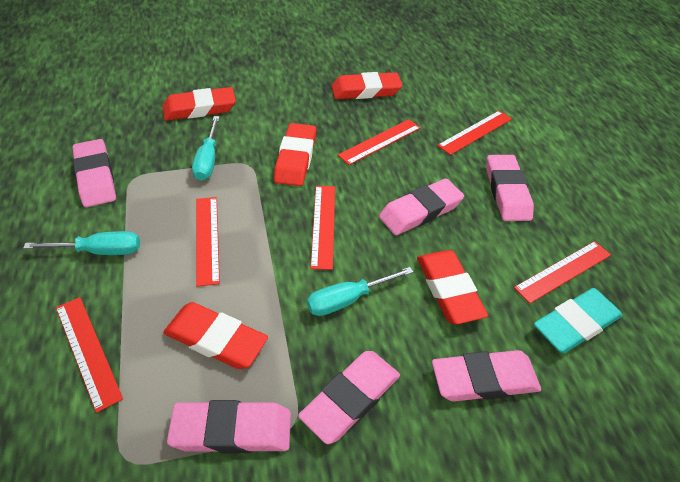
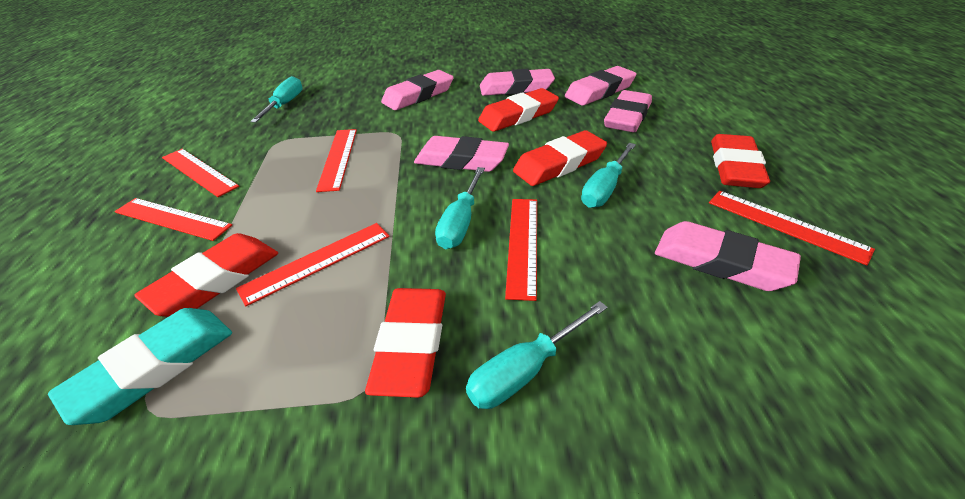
turquoise screwdriver: 3 -> 4

